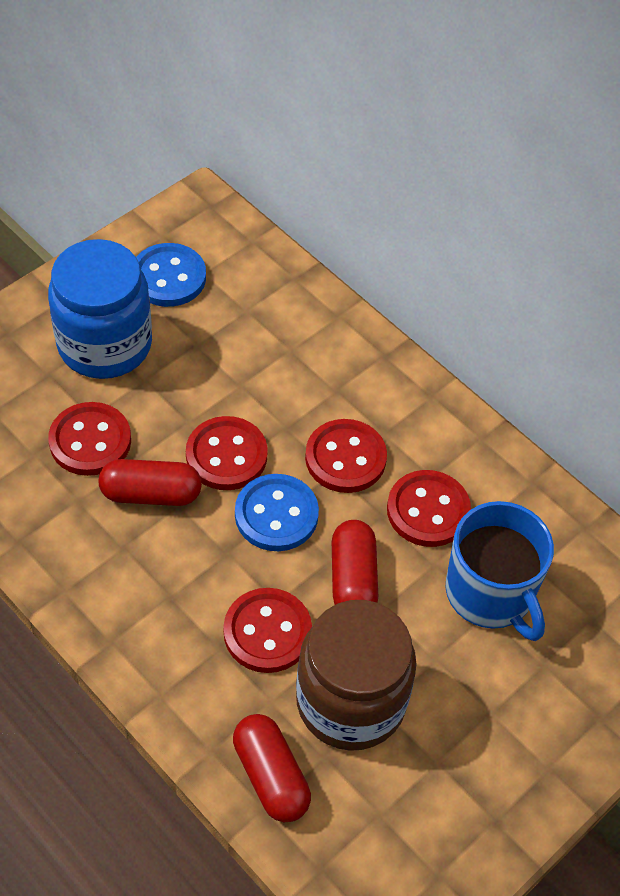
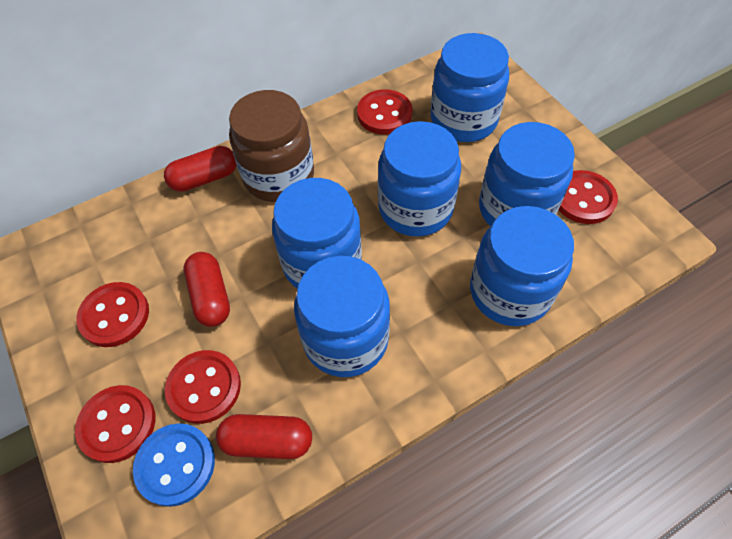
blue button: 2 -> 1
blue jar: 1 -> 6
blue mug: 1 -> 0

